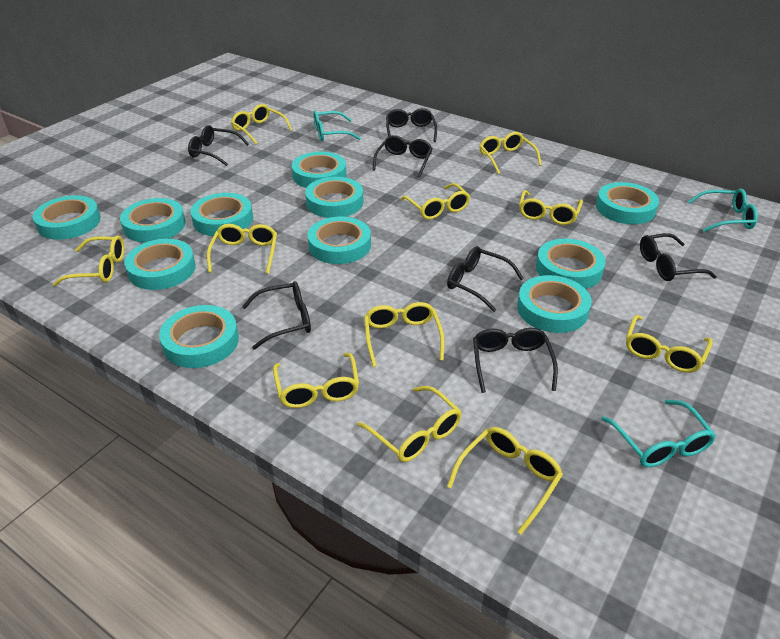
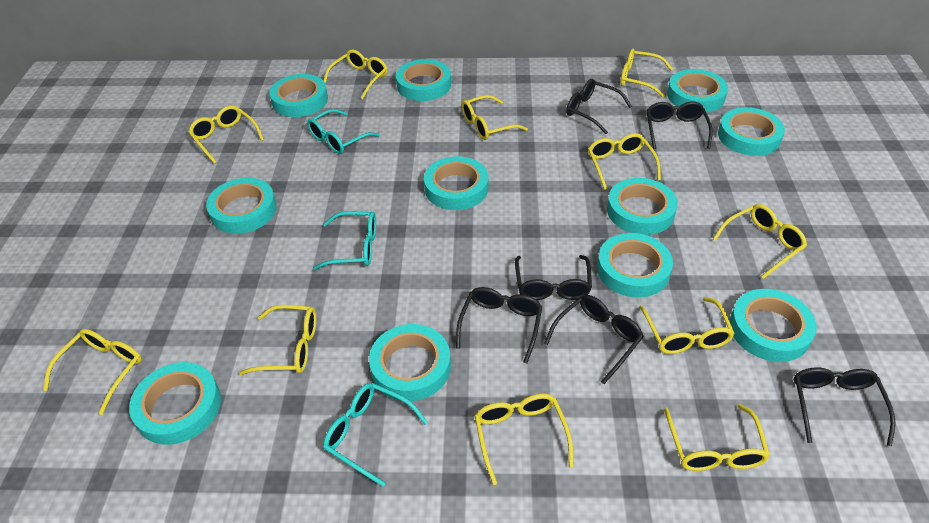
black glasses: 7 -> 6

